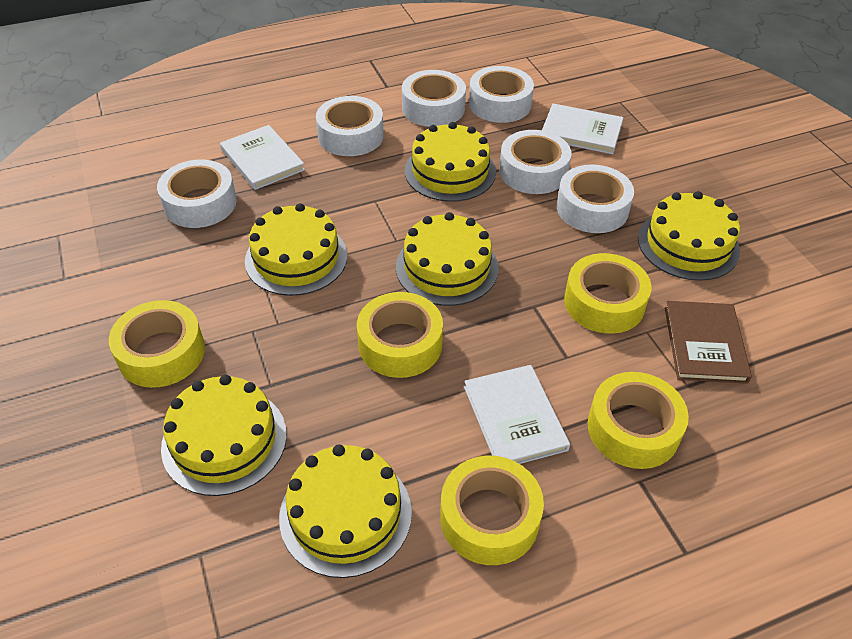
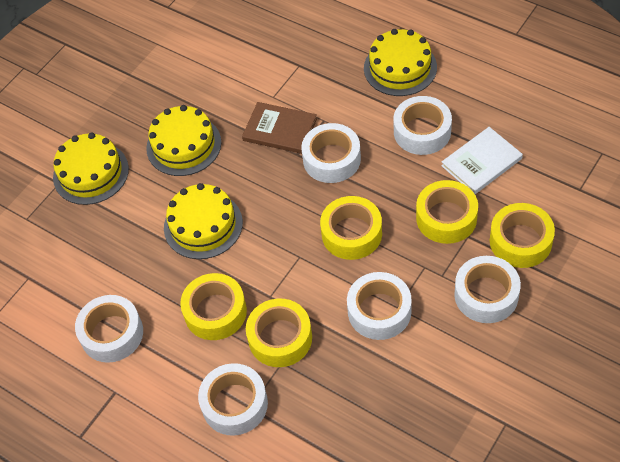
white book: 3 -> 1
yellow cake: 6 -> 4

